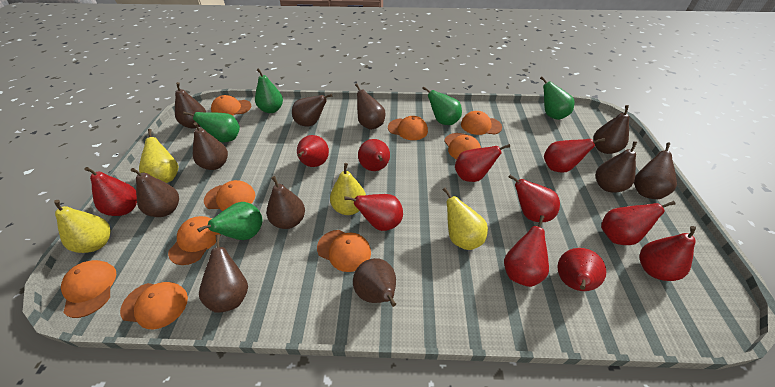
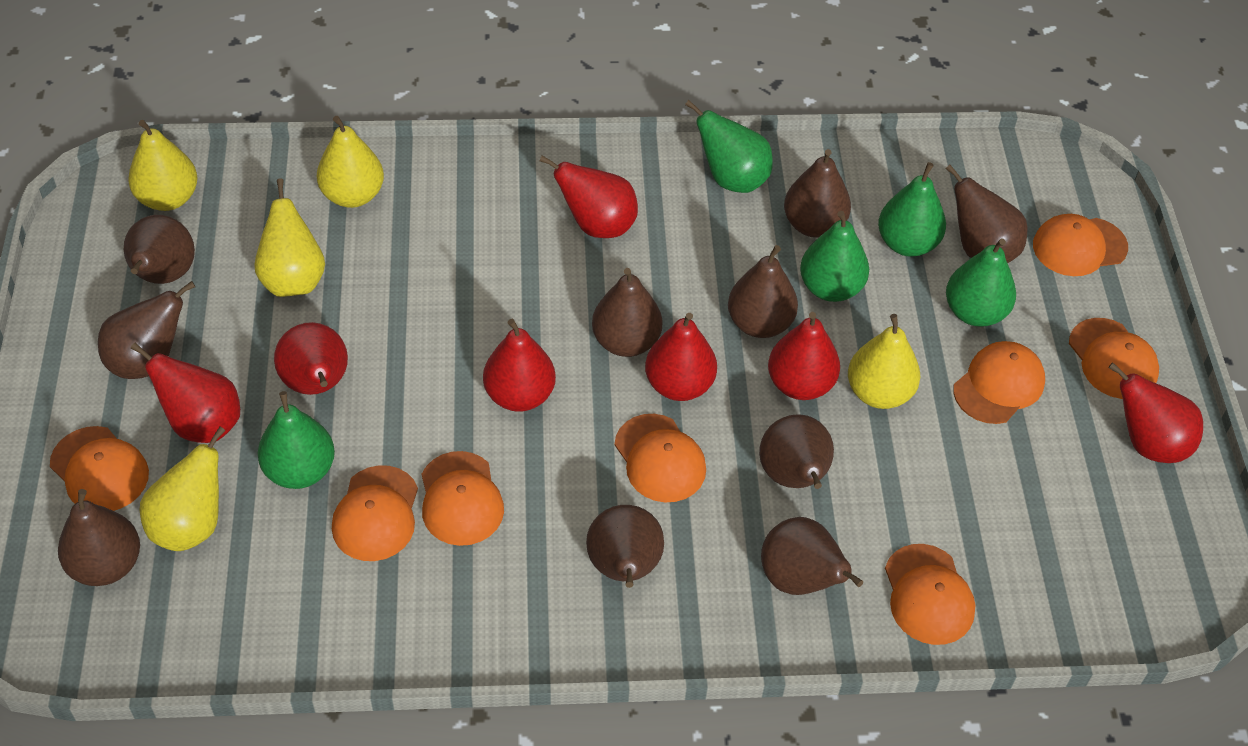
brown pear: 11 -> 10
orange cap: 9 -> 8
red pear: 11 -> 7
yellow pear: 4 -> 5

